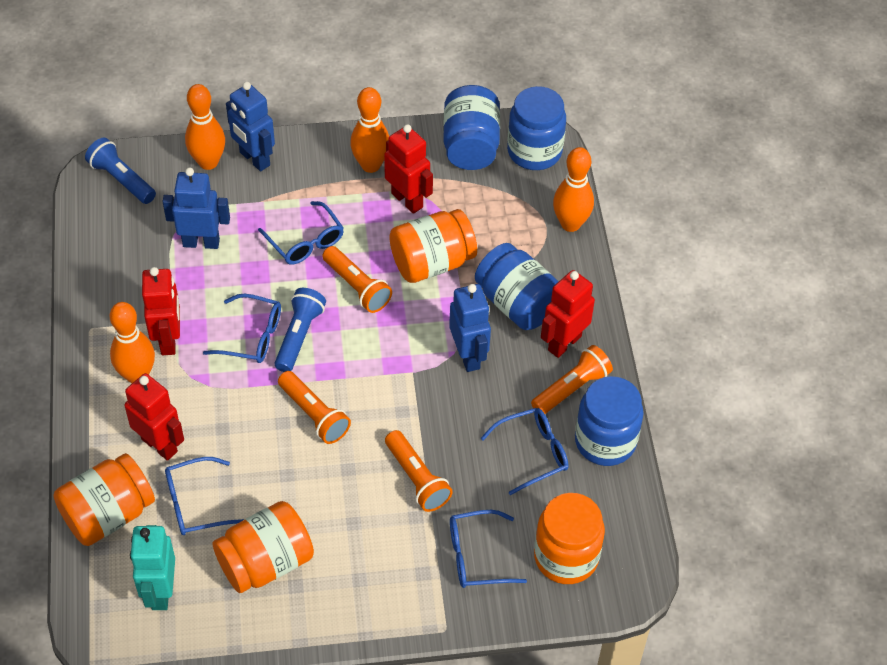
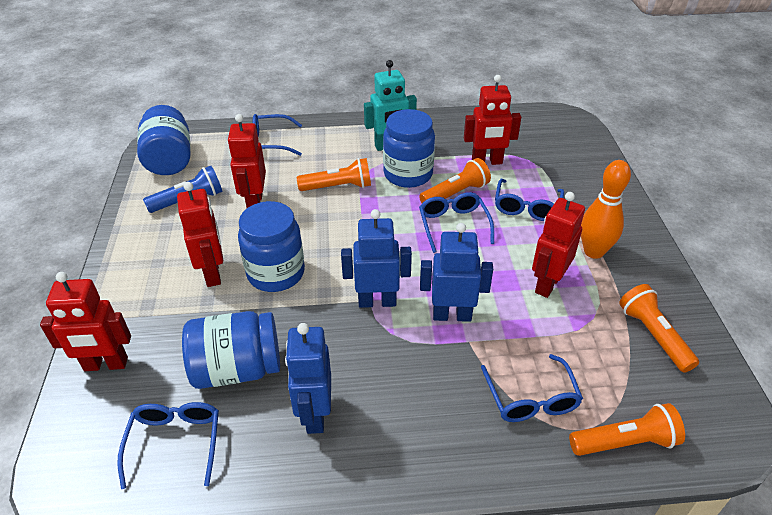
blue flashlight: 2 -> 1
orange bowling pin: 4 -> 1
orange jar: 4 -> 0
red robot: 4 -> 5

